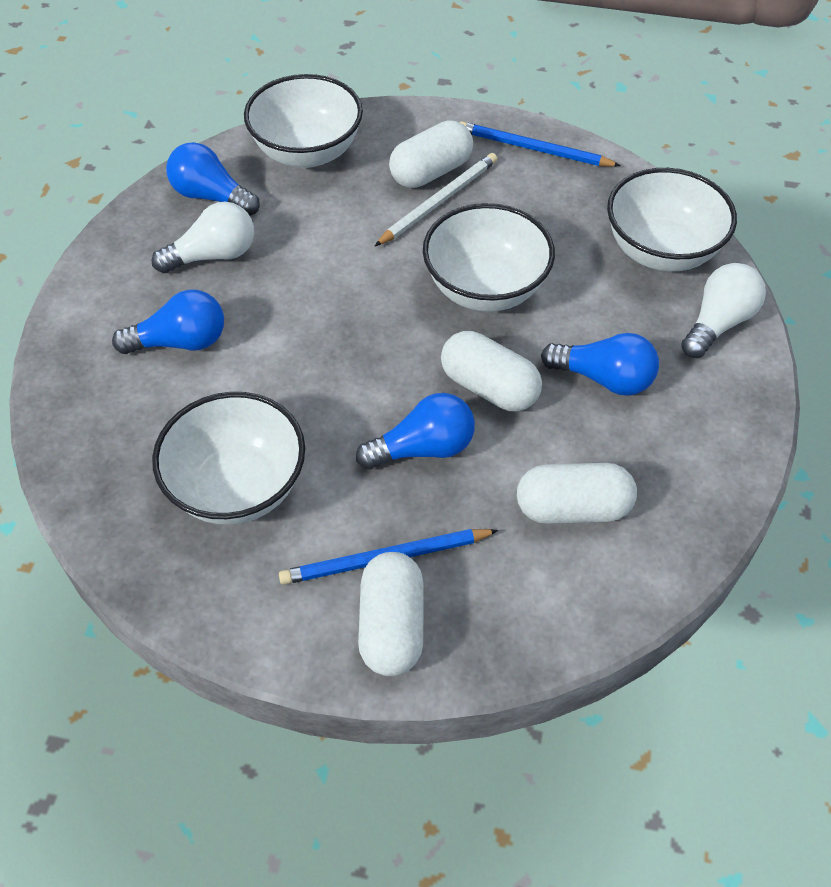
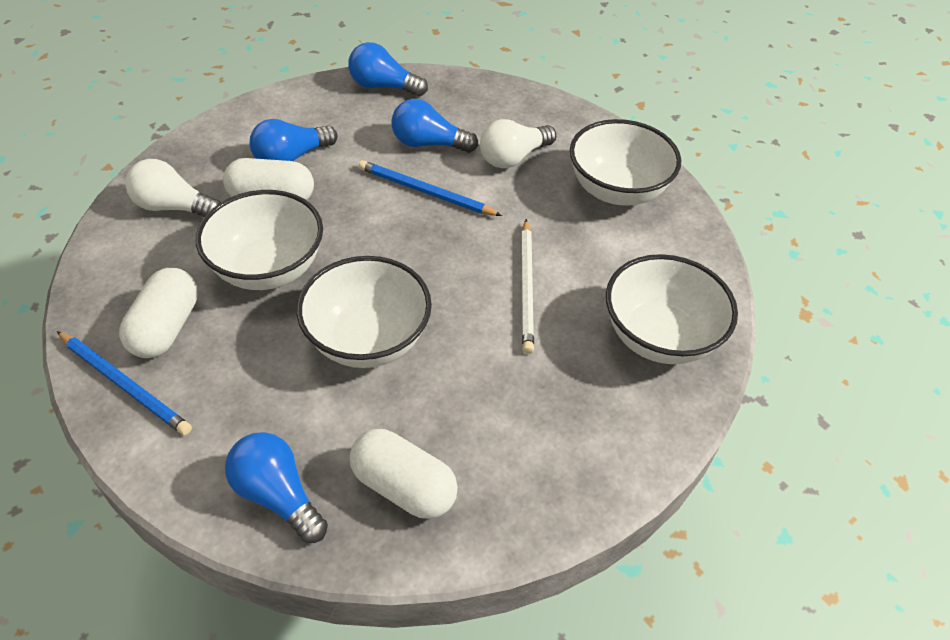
white capsule: 4 -> 3

